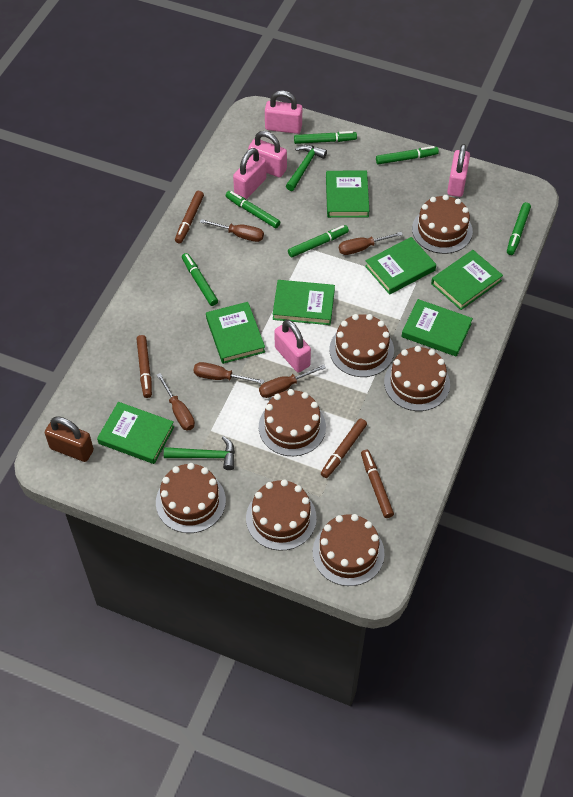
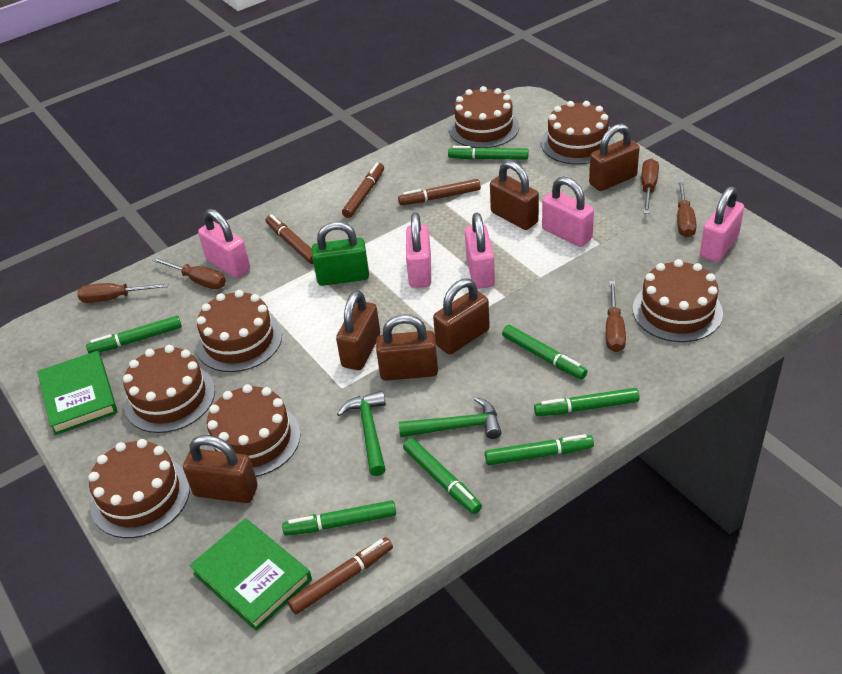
brown padlock: 1 -> 6
green book: 7 -> 2
green marker: 6 -> 7
green padlock: 0 -> 1

